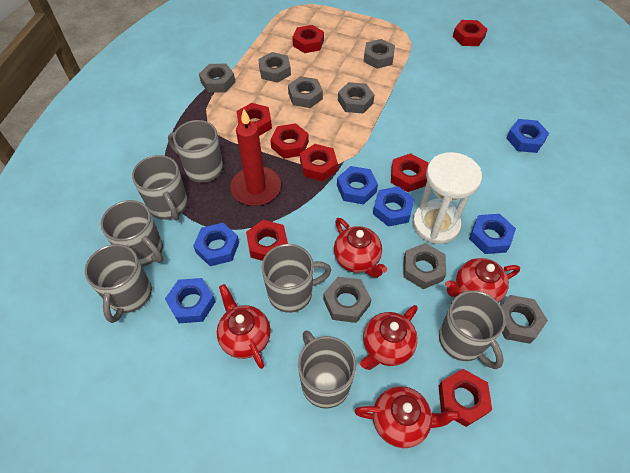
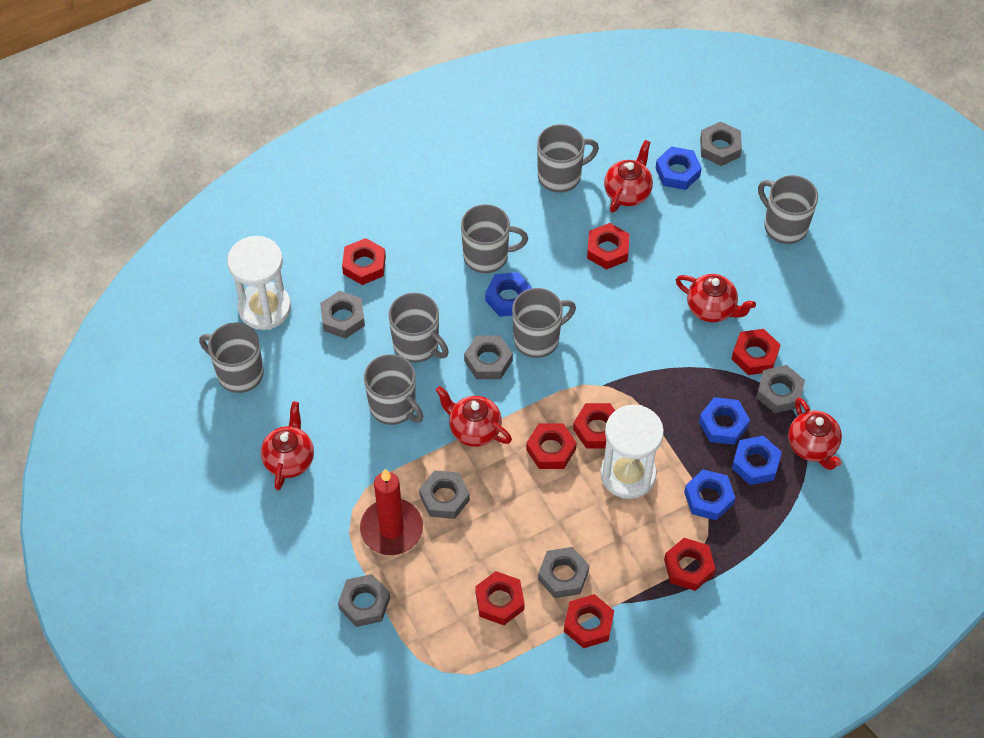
blue nut: 6 -> 5
grey nut: 8 -> 7
white hourglass: 1 -> 2

